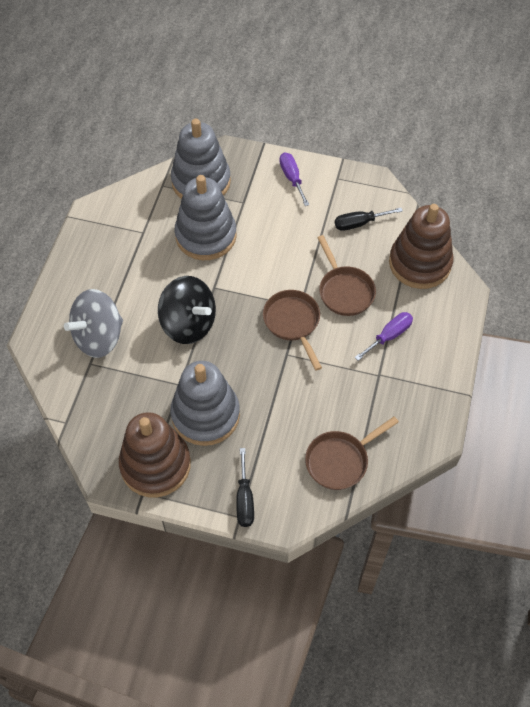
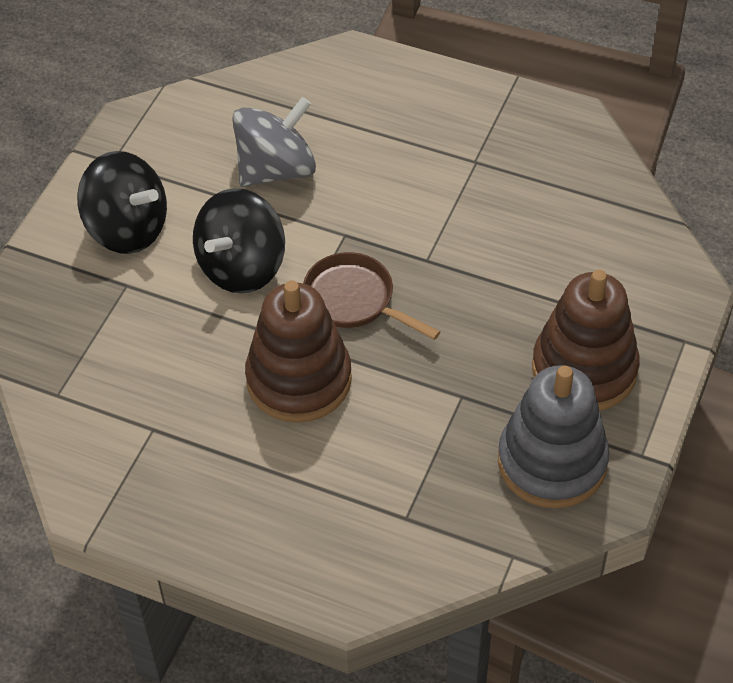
black screwdriver: 2 -> 0
black spinning top: 1 -> 2
brown pan: 3 -> 1
grey stacking toy: 3 -> 1
purple screwdriver: 2 -> 0

